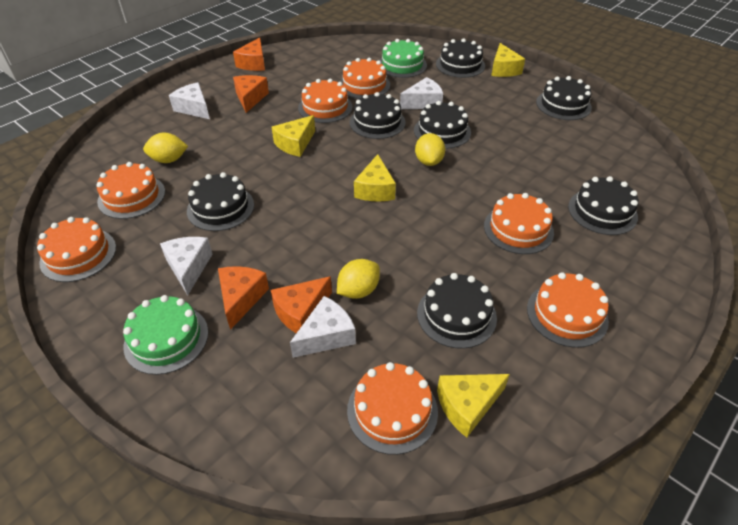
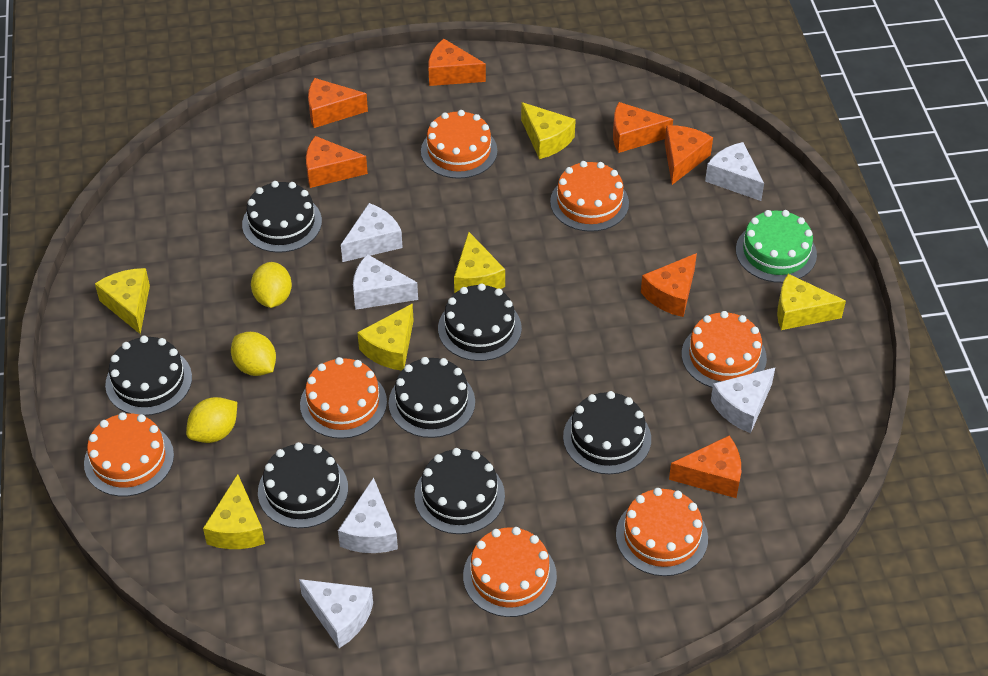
green cake: 2 -> 1
orange cheese: 4 -> 7
white cheese: 4 -> 6
yellow cheese: 4 -> 6

